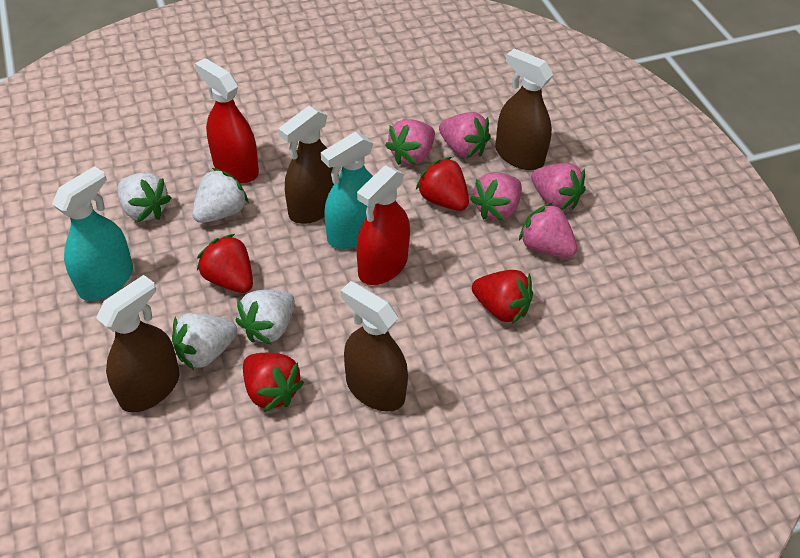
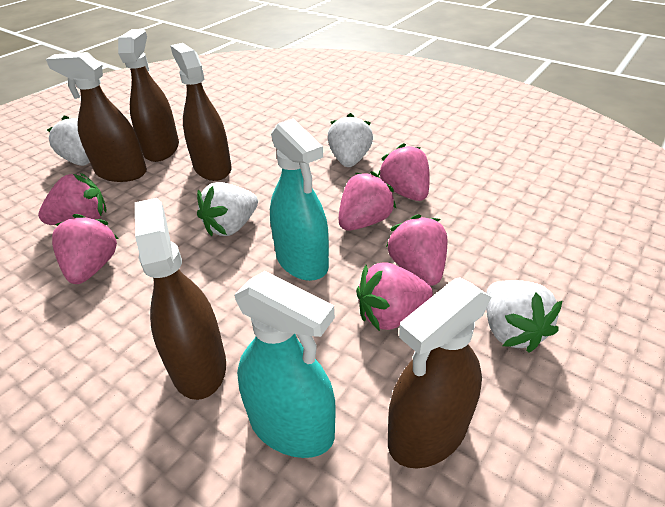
brown spray bottle: 4 -> 5
pink strawberry: 5 -> 6
red spray bottle: 2 -> 0
red strawberry: 4 -> 0

